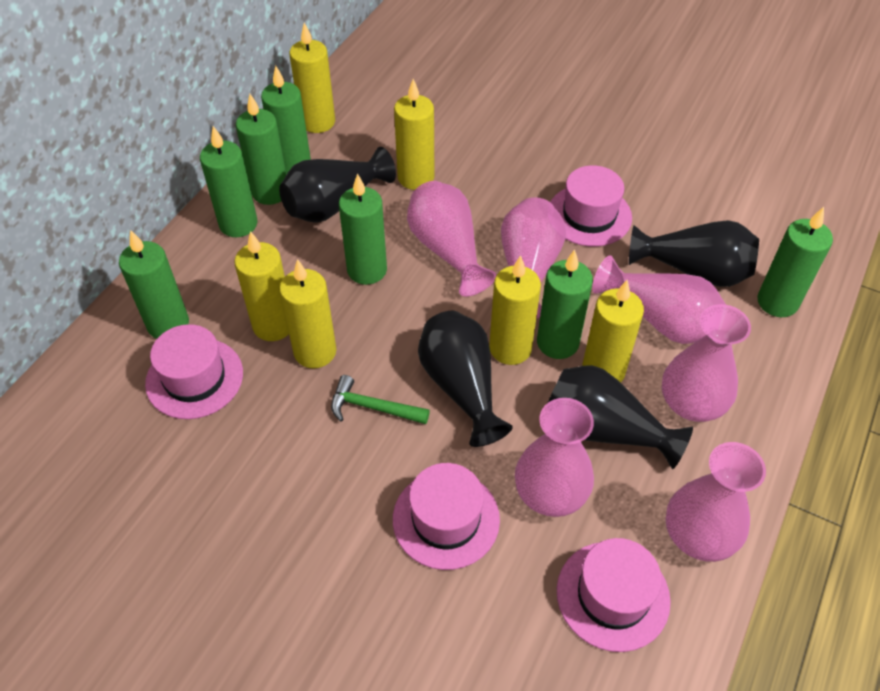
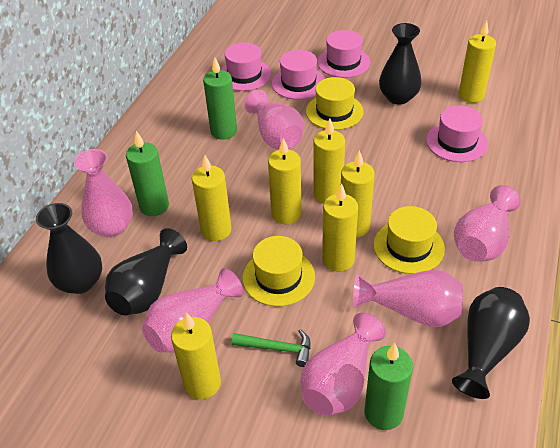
green candle: 7 -> 3
yellow candle: 6 -> 7
yellow hat: 0 -> 3

